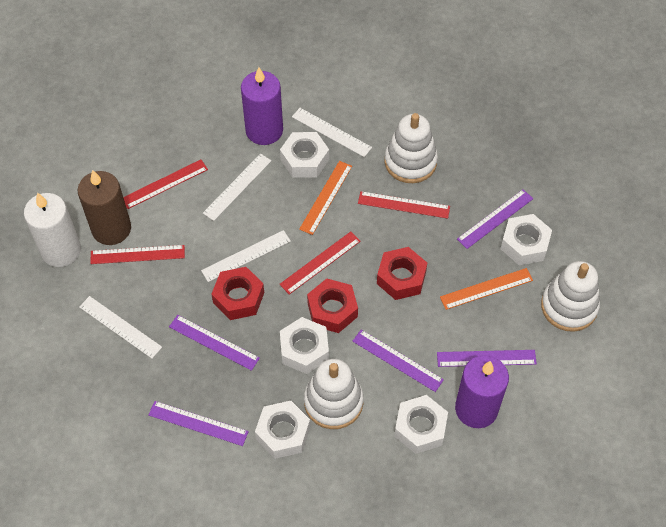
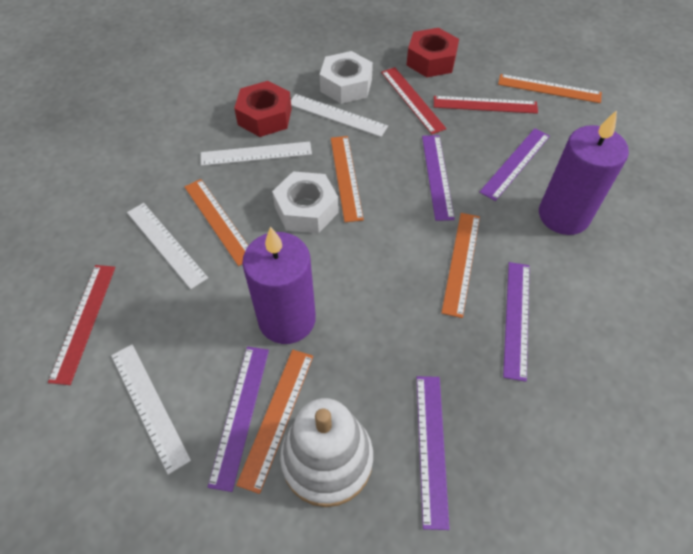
brown candle: 1 -> 0
orange ruler: 2 -> 5
red nut: 3 -> 2
red ruler: 4 -> 3
white candle: 1 -> 0
white nut: 5 -> 2
white stacking toy: 3 -> 1

